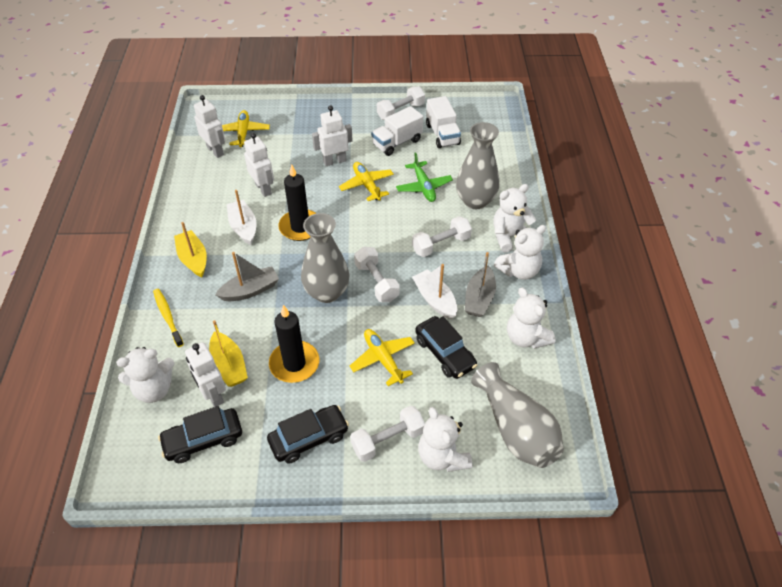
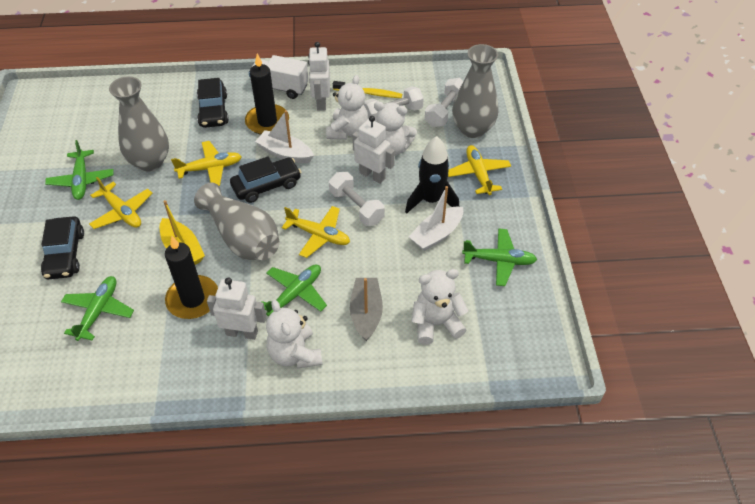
black rocket: 0 -> 1
green plane: 1 -> 4
grey boat: 2 -> 1
white dumbbell: 4 -> 3
white robot: 4 -> 3
white teddy bear: 5 -> 4
white truck: 2 -> 1
yellow boat: 2 -> 1
yellow plane: 3 -> 4

